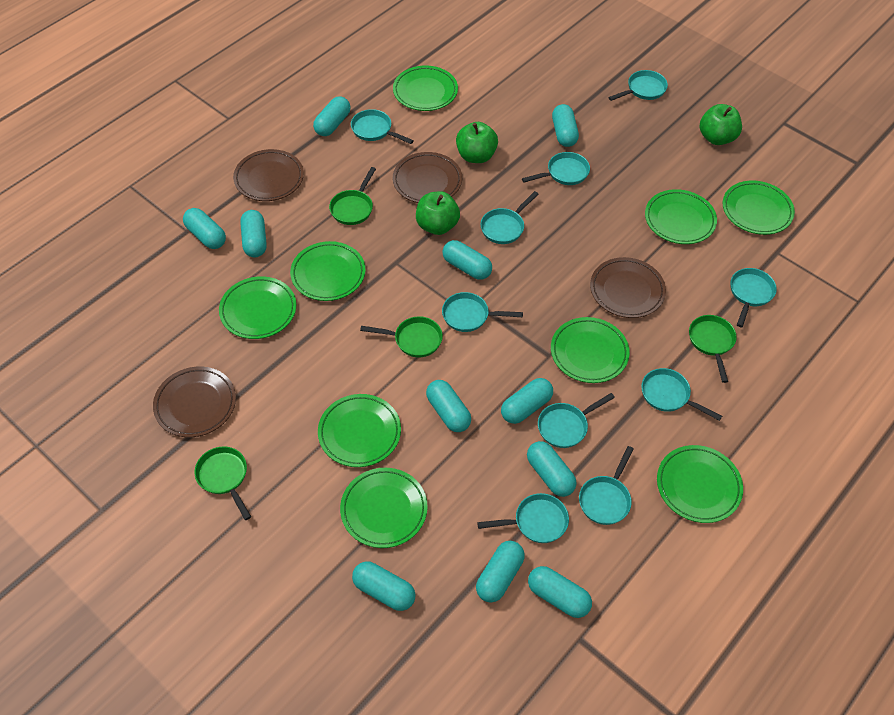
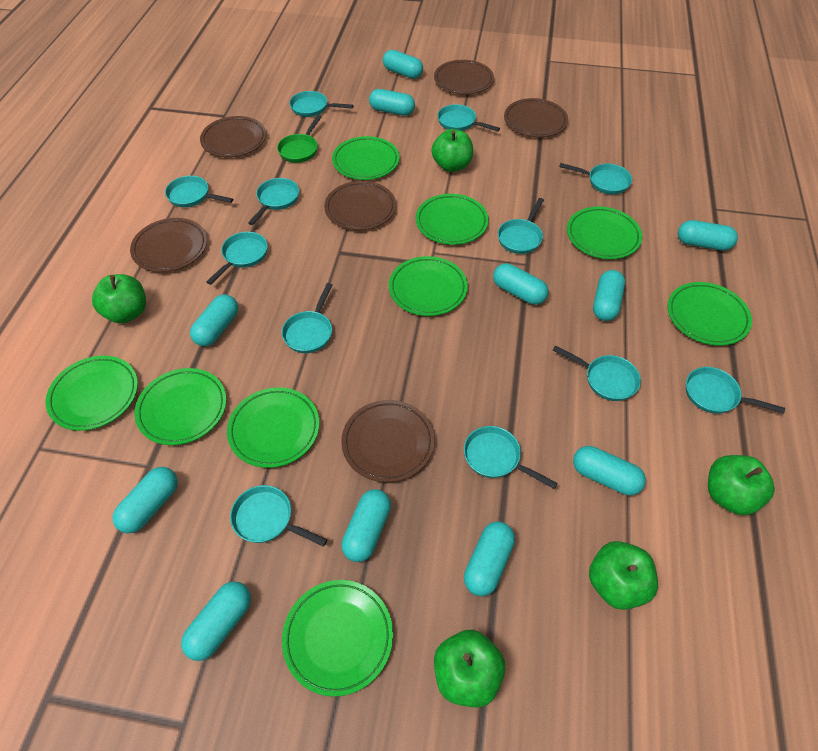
brown plate: 4 -> 6
green apple: 3 -> 5
green pan: 4 -> 1
turquoise pan: 10 -> 12

